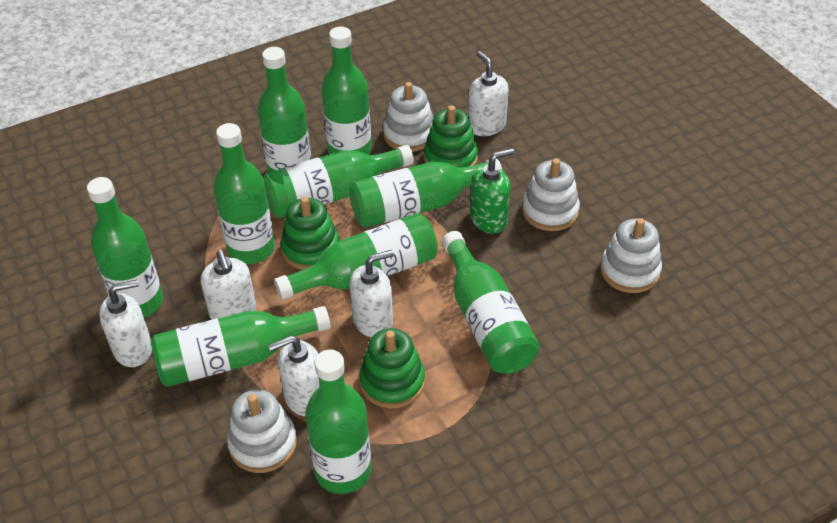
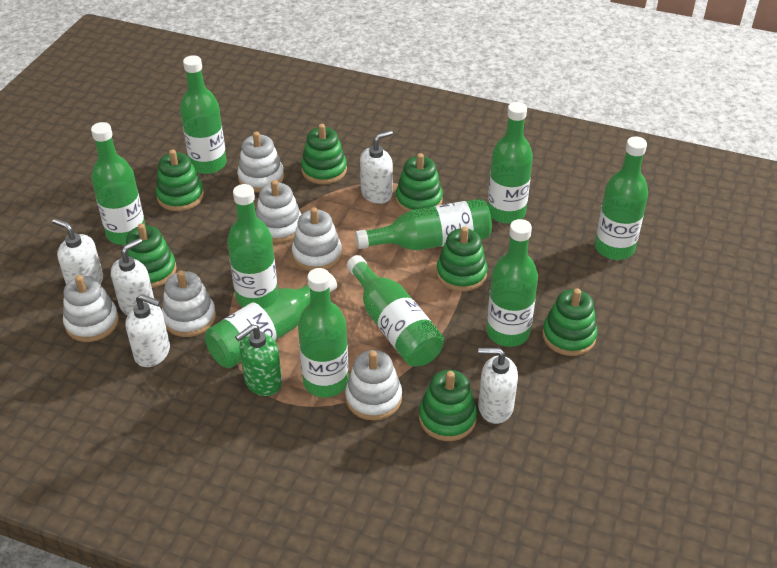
green stacking toy: 3 -> 7
white stacking toy: 4 -> 6

